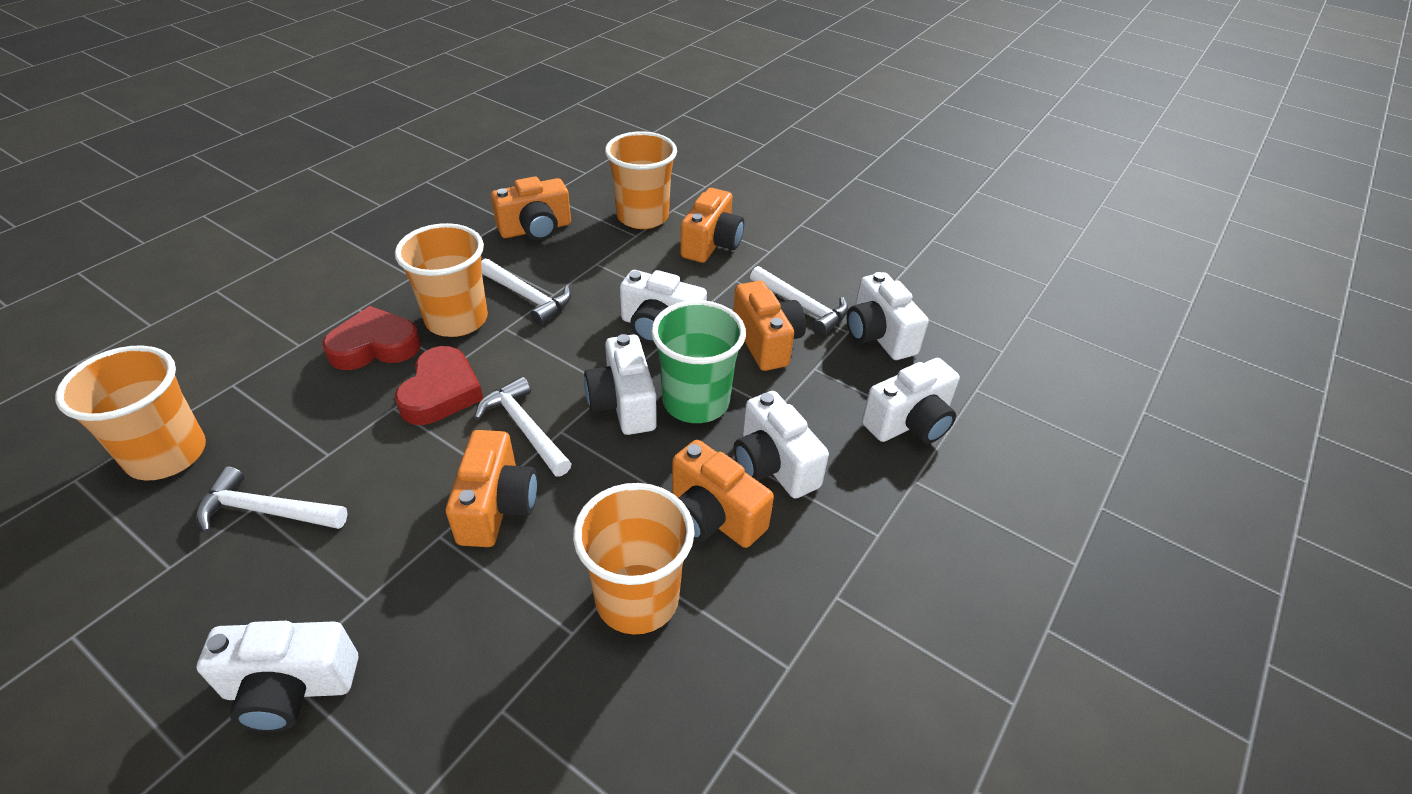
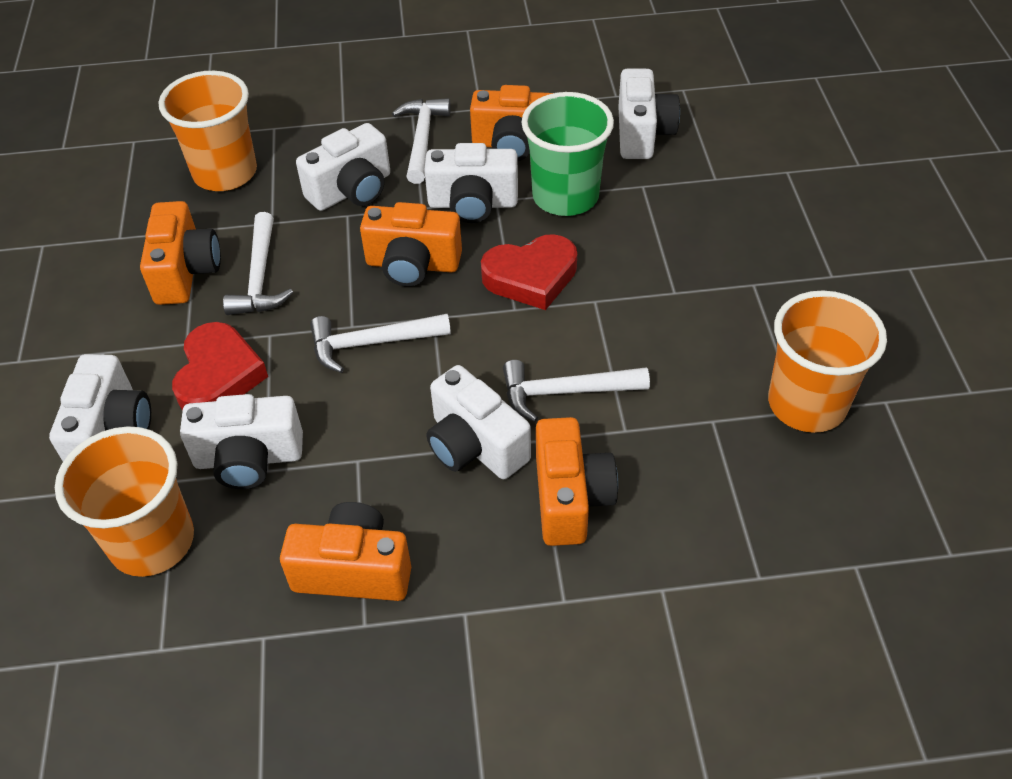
orange cup: 4 -> 3

